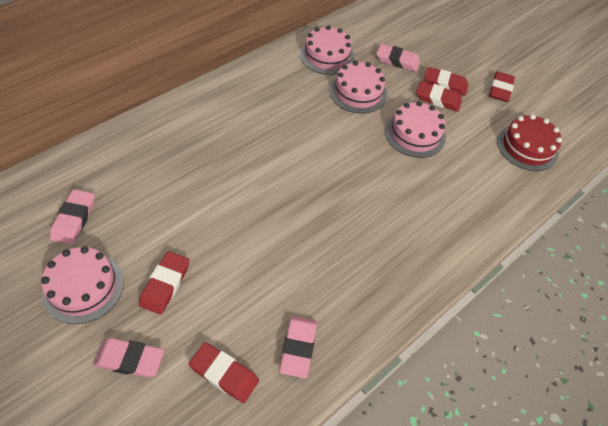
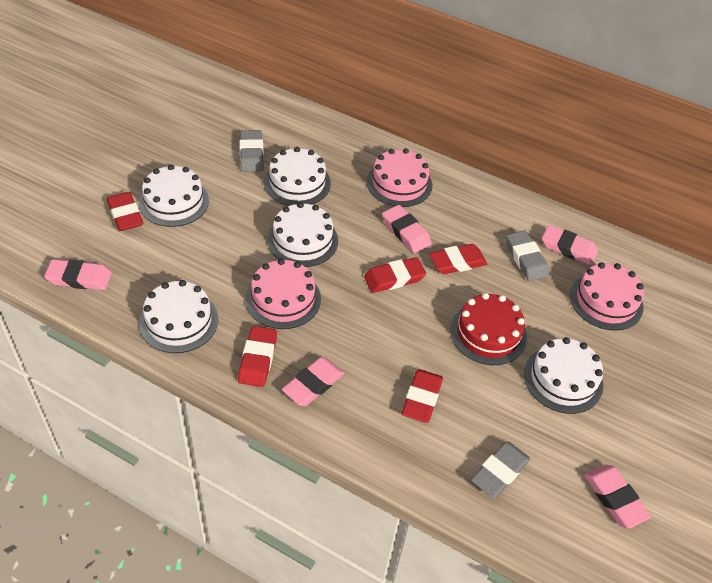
grey eraser: 0 -> 3
pink cake: 4 -> 3
pink eraser: 4 -> 5
white cake: 0 -> 5

